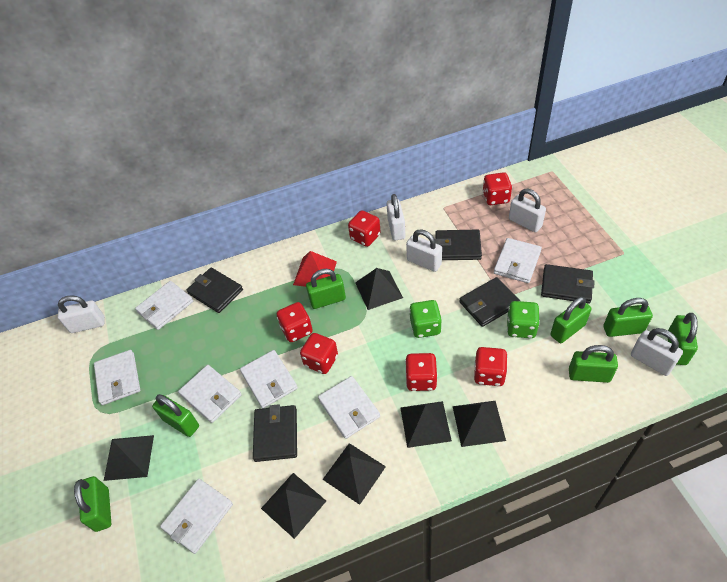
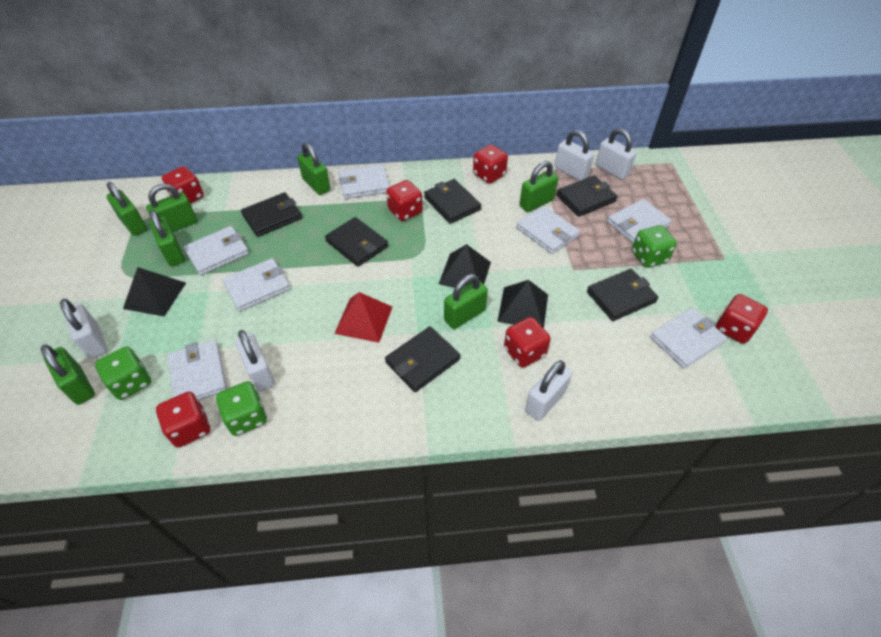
black pyramid: 6 -> 3
black wallet: 5 -> 6
green dice: 2 -> 3

